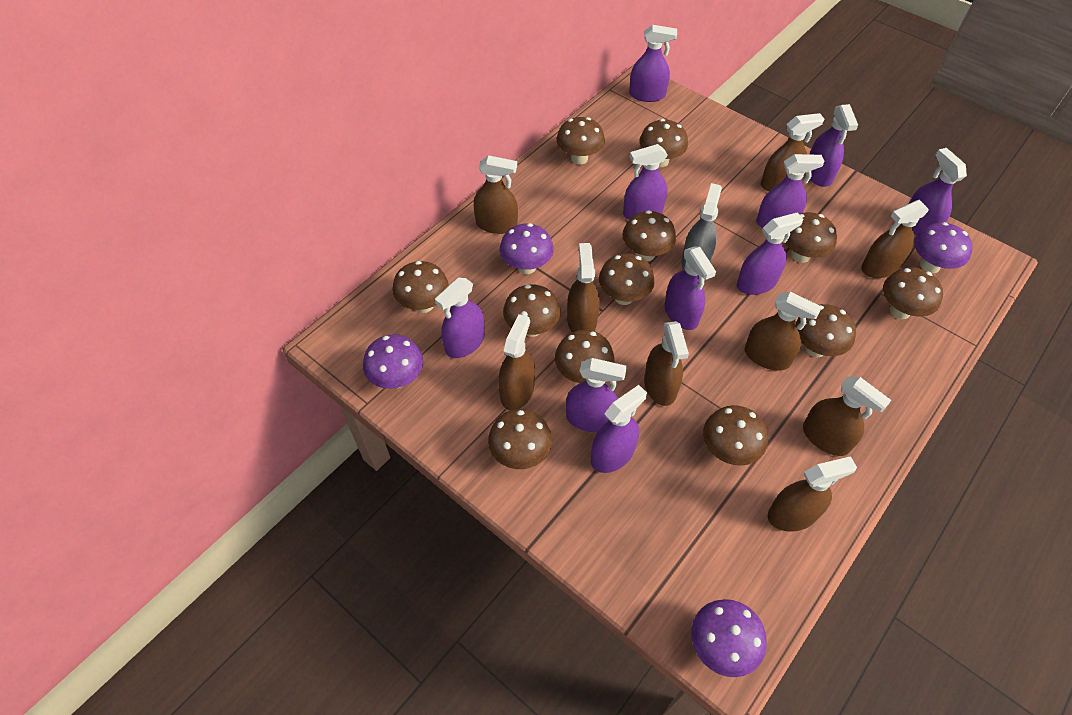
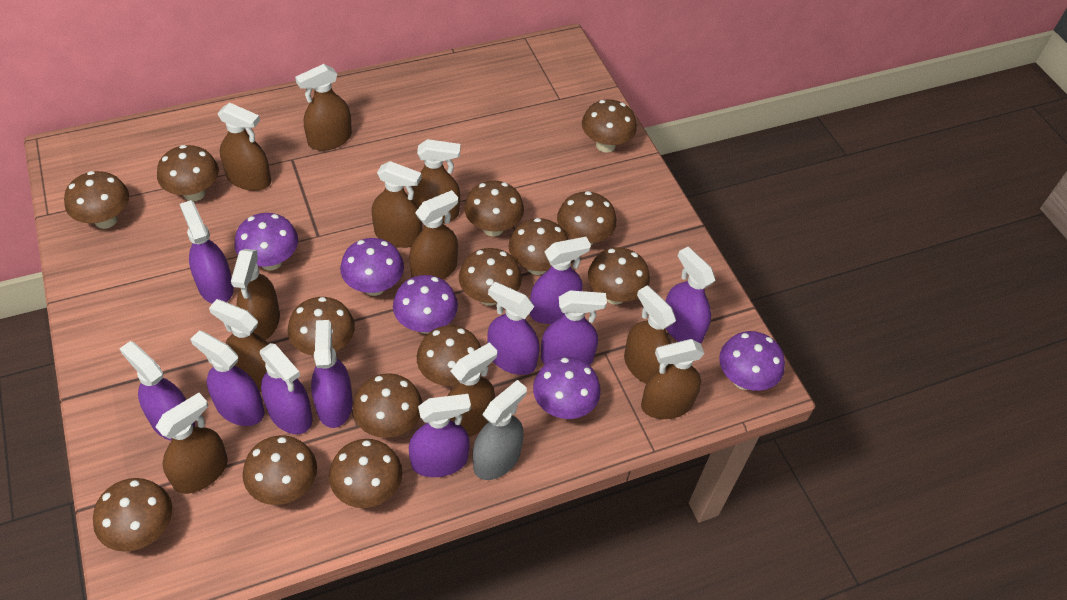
brown mushroom: 12 -> 14
brown spray bottle: 9 -> 11
purple mushroom: 4 -> 5

